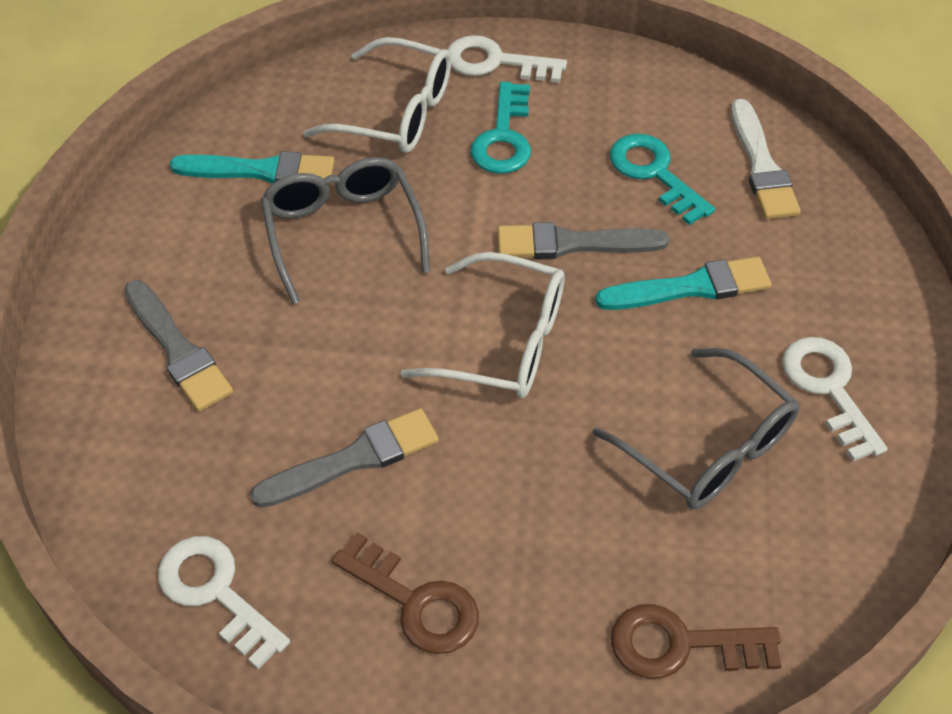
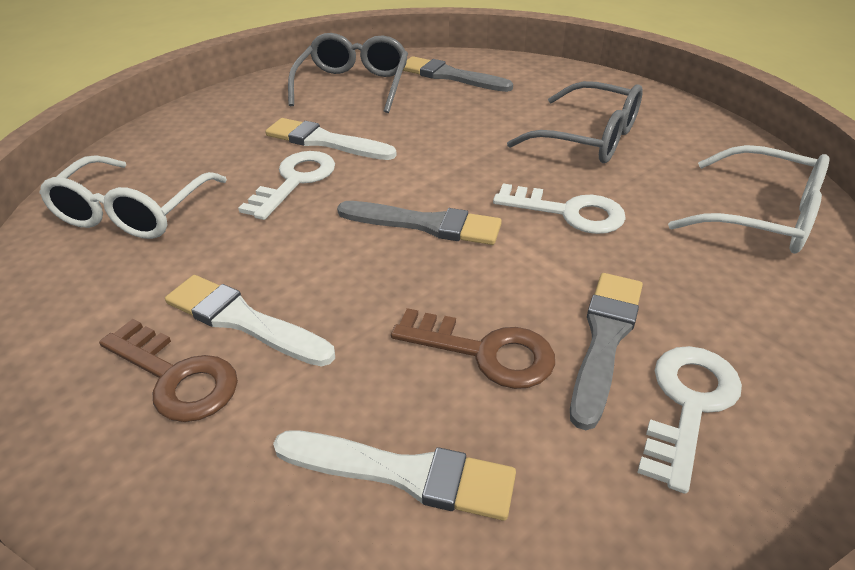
turquoise brush: 2 -> 0
turquoise key: 2 -> 0
white brush: 1 -> 3

